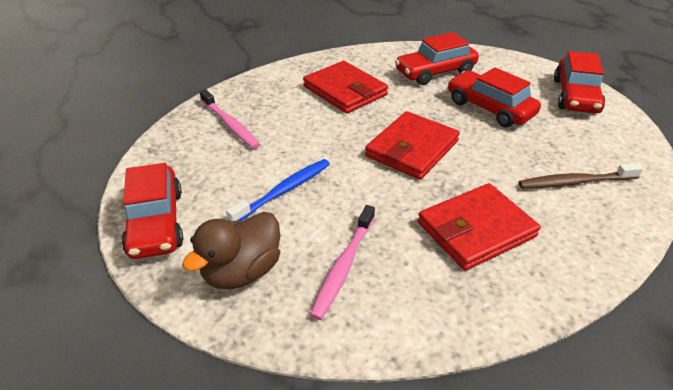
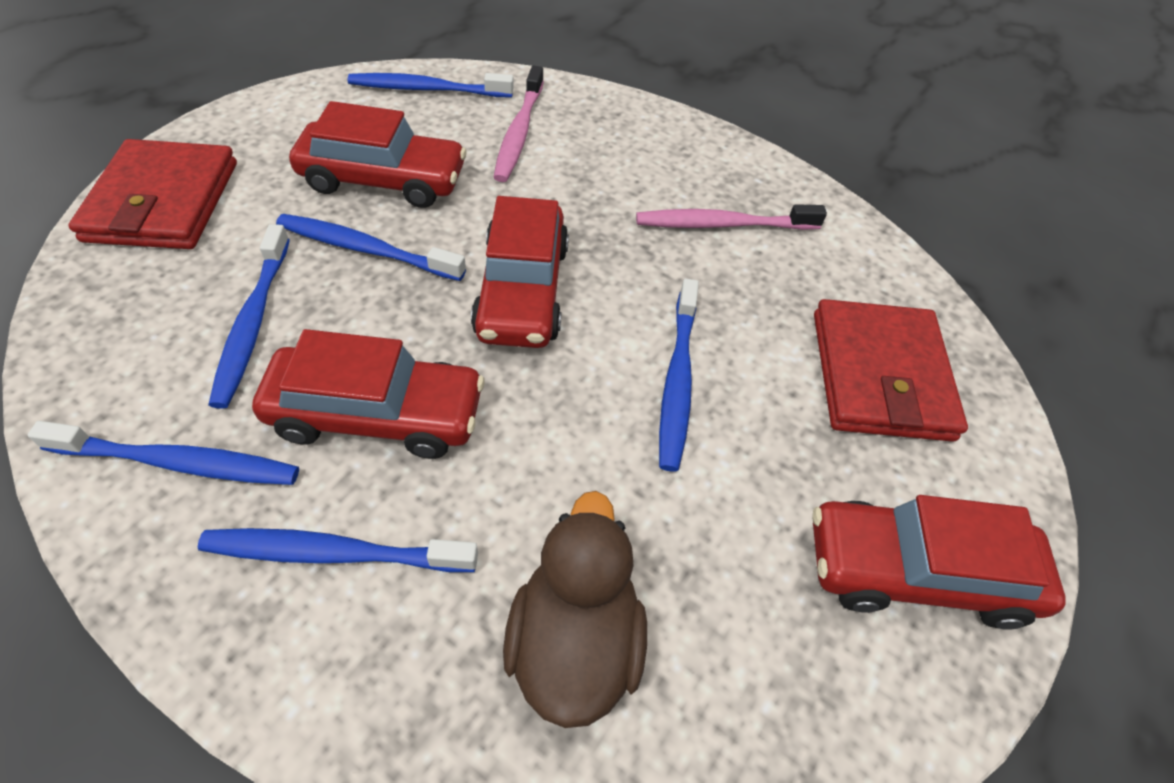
blue toothbrush: 1 -> 6
brown toothbrush: 1 -> 0
red wallet: 3 -> 2

